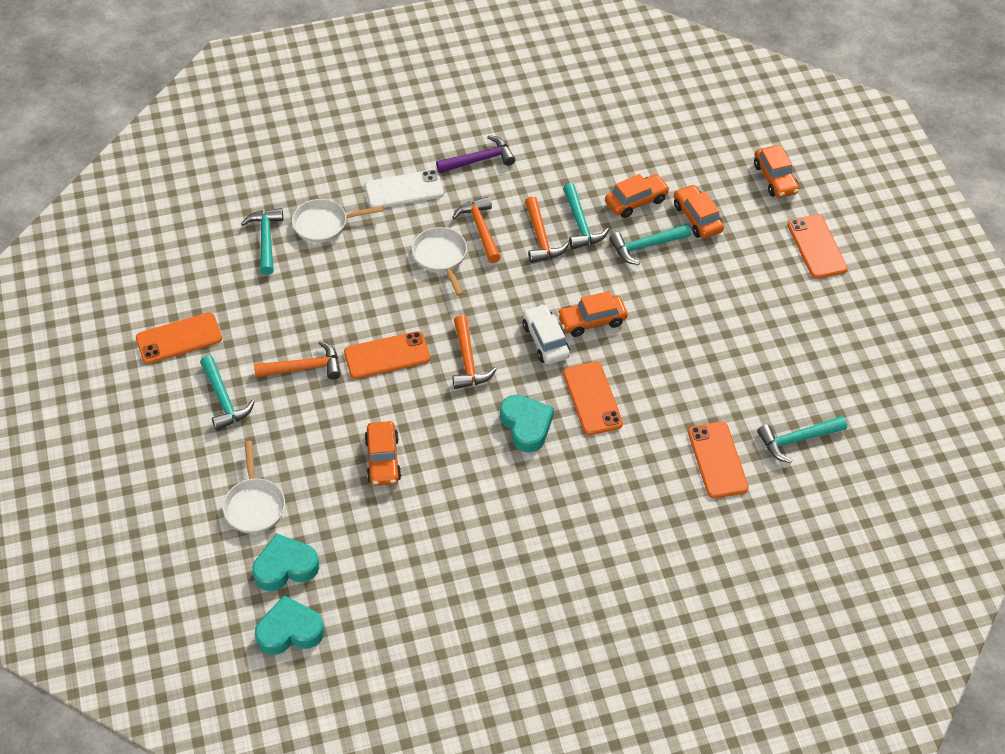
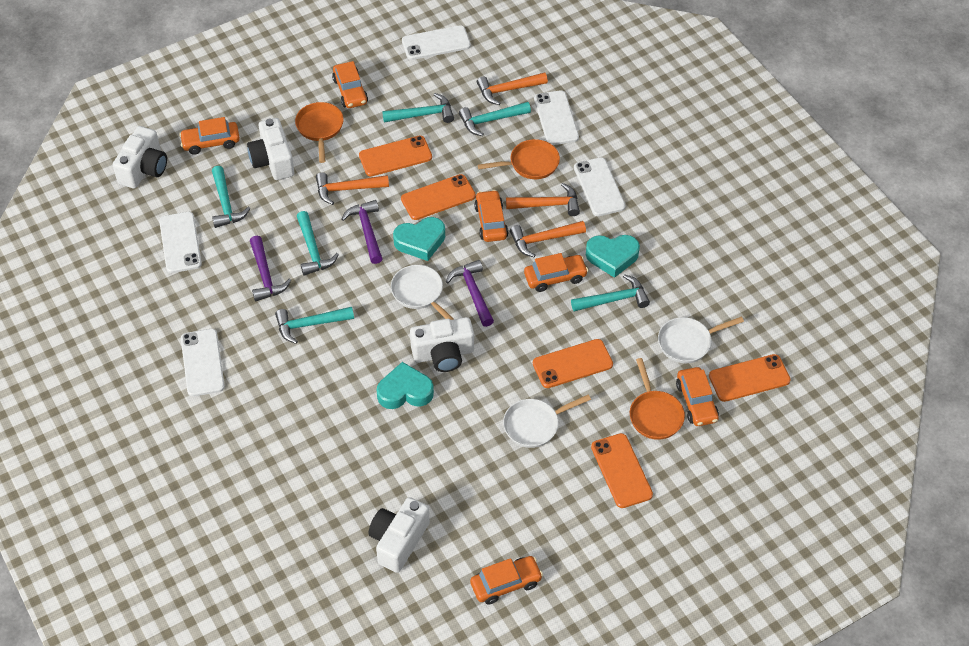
orange car: 5 -> 6
orange pan: 0 -> 3
purple hammer: 1 -> 3
turquoise hammer: 5 -> 6
white camera: 0 -> 4
white car: 1 -> 0
white phone: 1 -> 5

